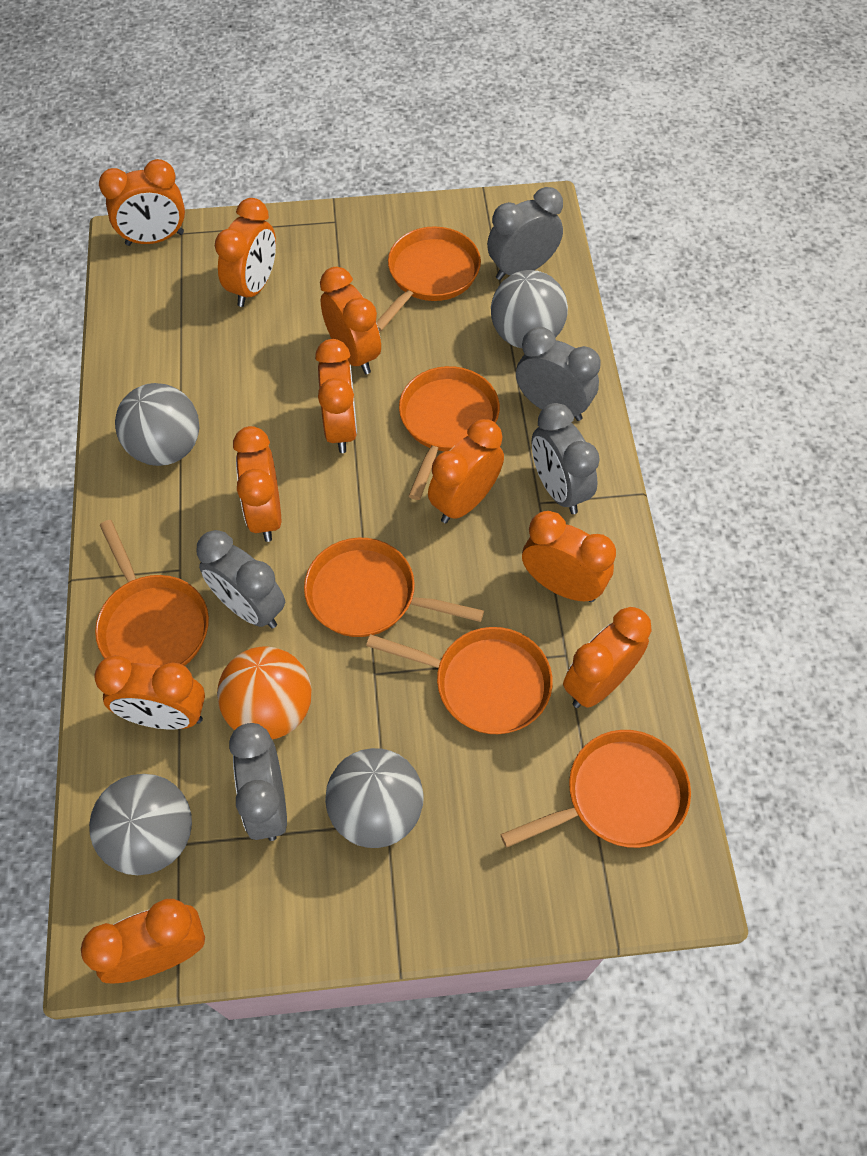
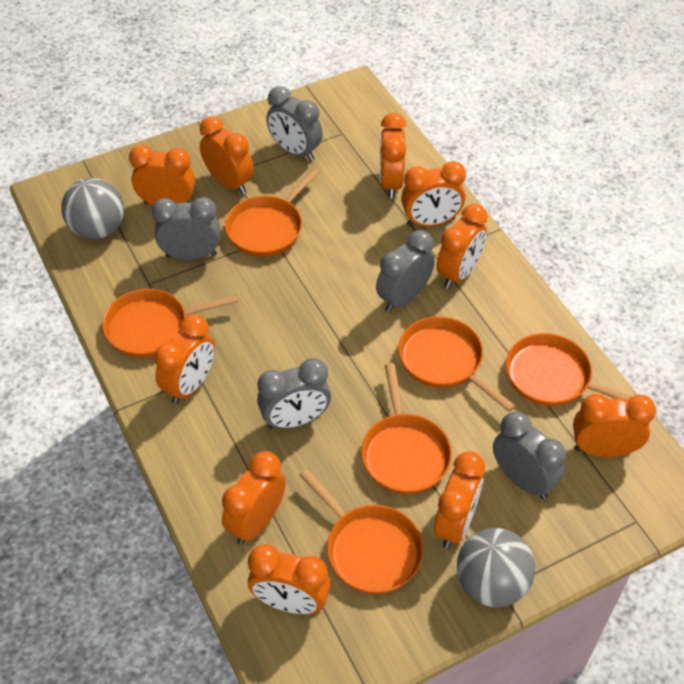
grey ball: 4 -> 2
orange ball: 1 -> 0

